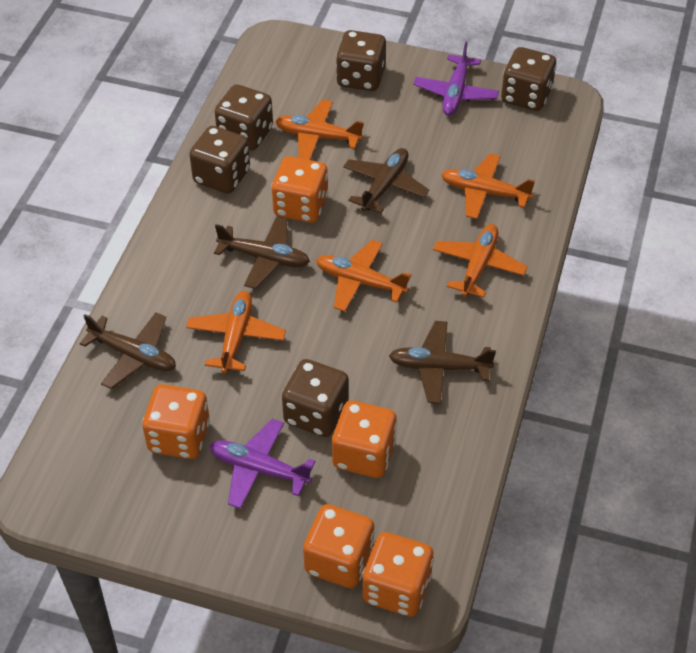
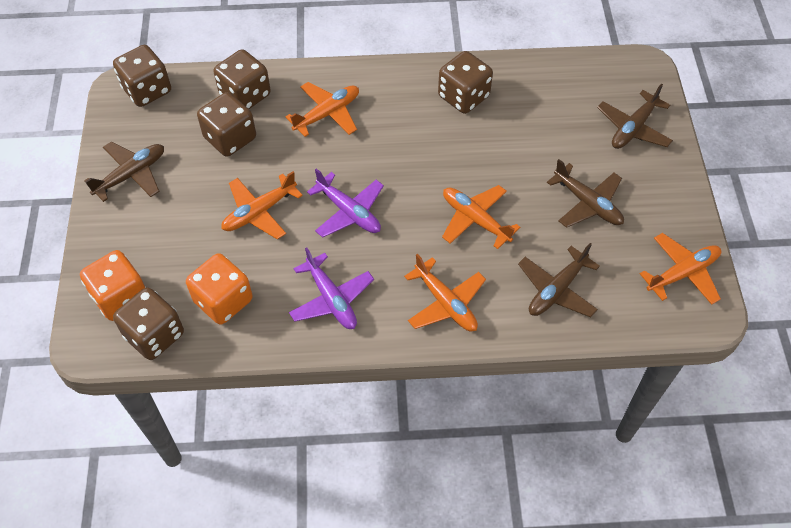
orange dice: 5 -> 2

